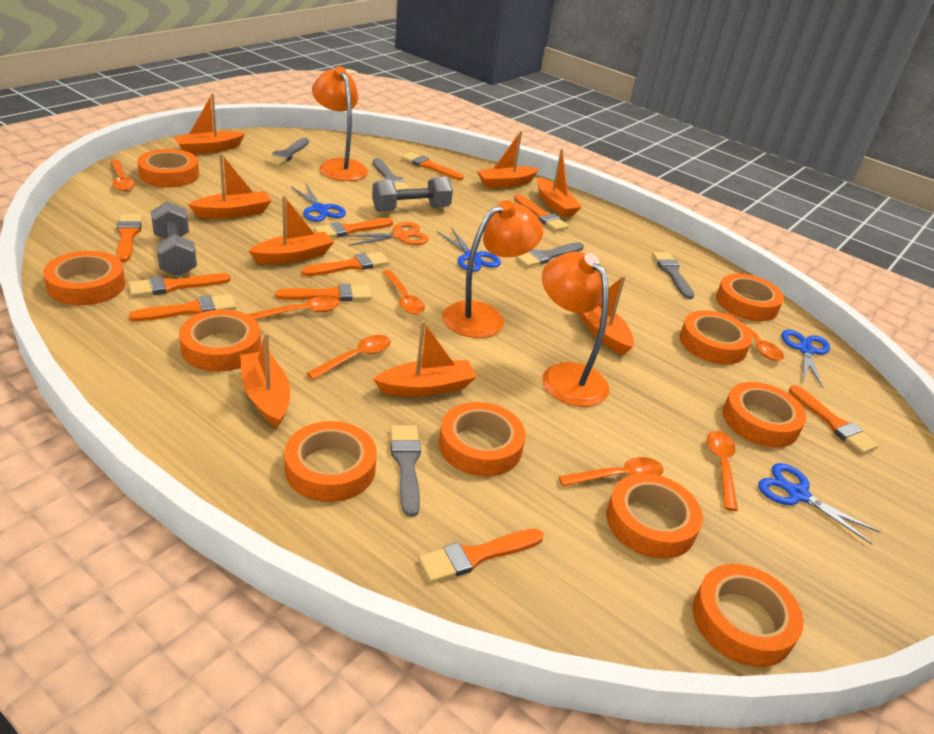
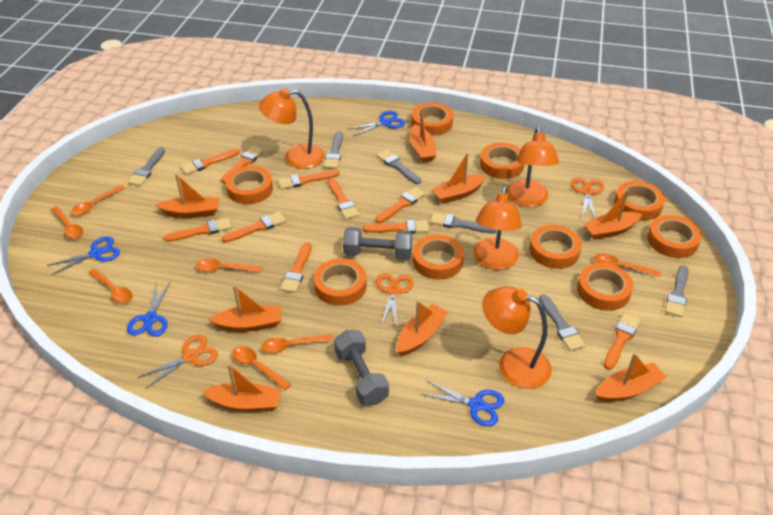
grey brush: 5 -> 6
orange lamp: 3 -> 4
orange scissors: 1 -> 3
orange tape: 10 -> 9

